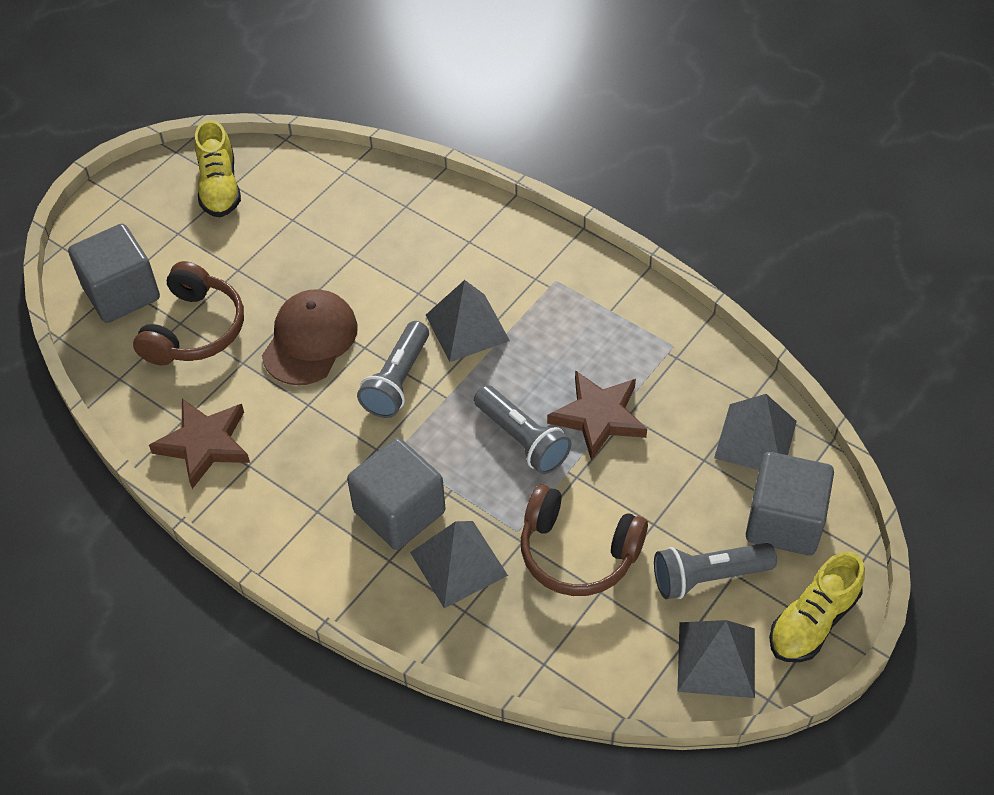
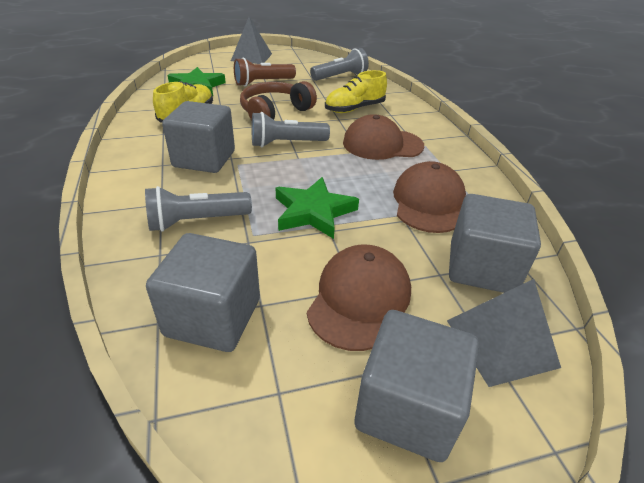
brown cap: 1 -> 3
brown flashlight: 0 -> 1
brown headphones: 2 -> 1
brown star: 2 -> 0
green star: 0 -> 2
grey cube: 3 -> 4
grey pyramid: 4 -> 2

